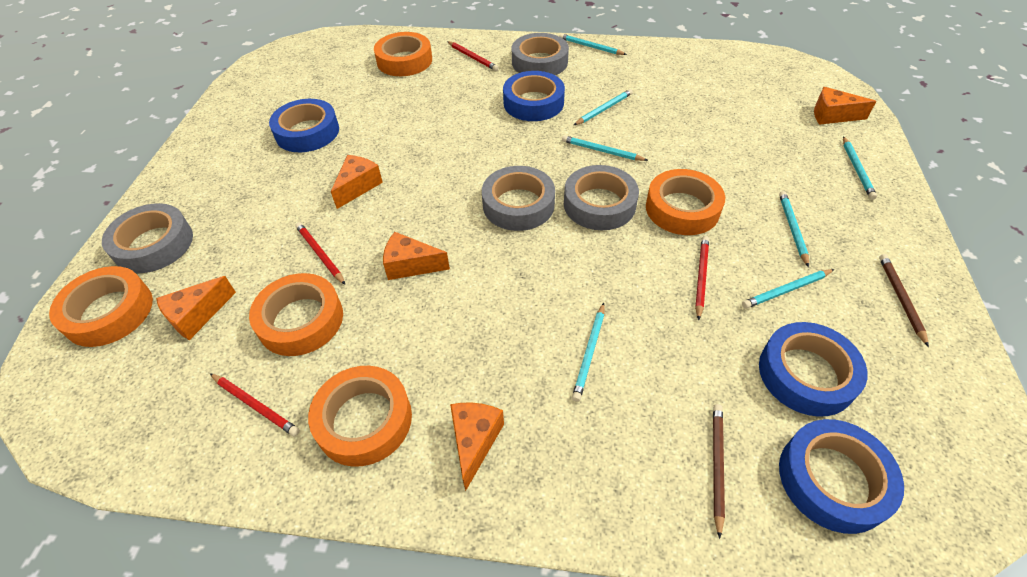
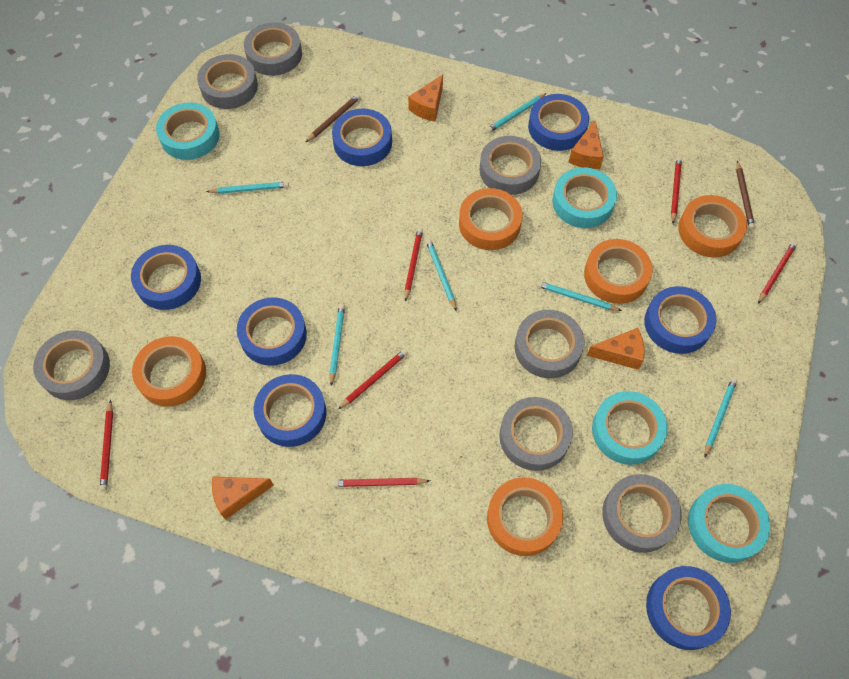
blue tape: 4 -> 7
grey tape: 4 -> 7
orange cheese: 5 -> 4
red pencil: 4 -> 6
turquoise pencil: 7 -> 6
turquoise tape: 0 -> 4

